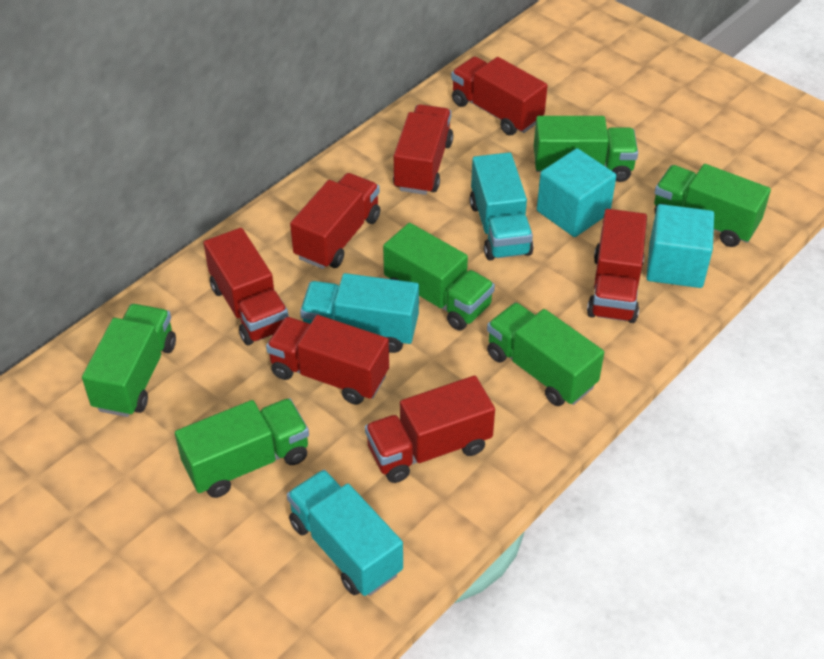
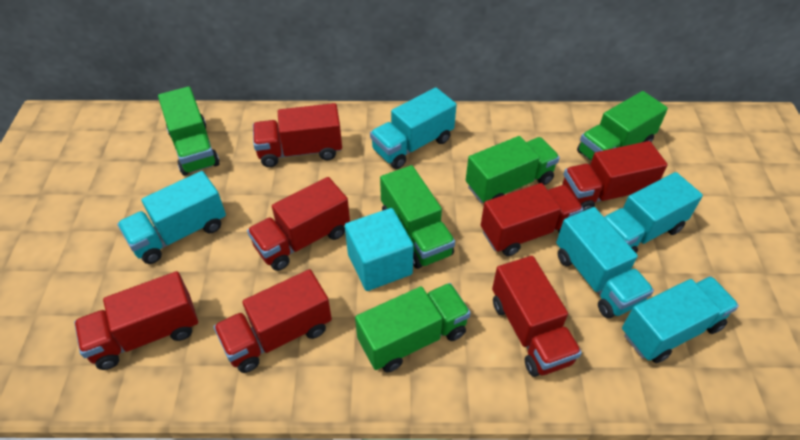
green truck: 6 -> 5
turquoise cube: 2 -> 1
turquoise truck: 3 -> 5

